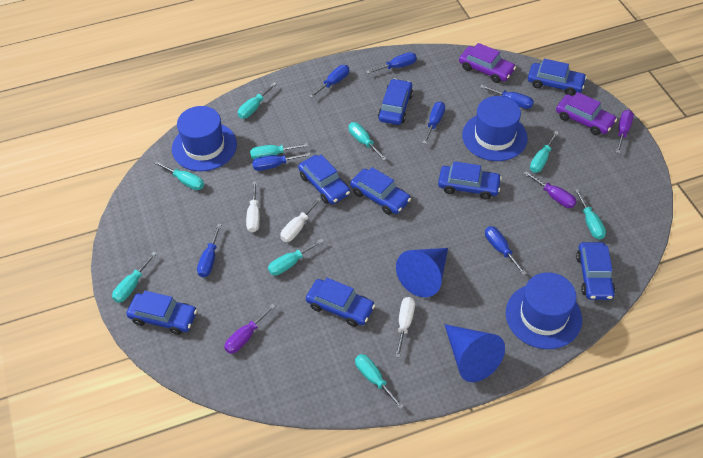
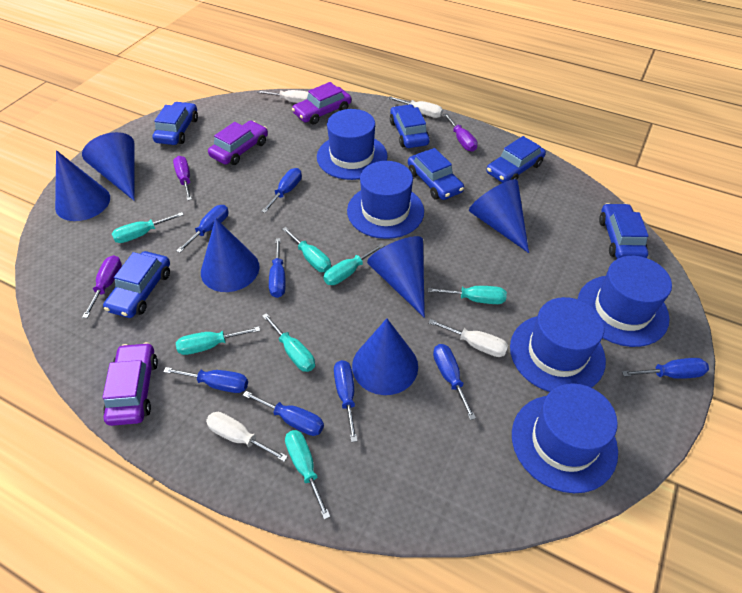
blue car: 8 -> 6
blue cone: 2 -> 6
blue hat: 3 -> 5
blue screwdriver: 7 -> 8
purple car: 2 -> 3
turquoise screwdriver: 9 -> 7
white screwdriver: 3 -> 4

